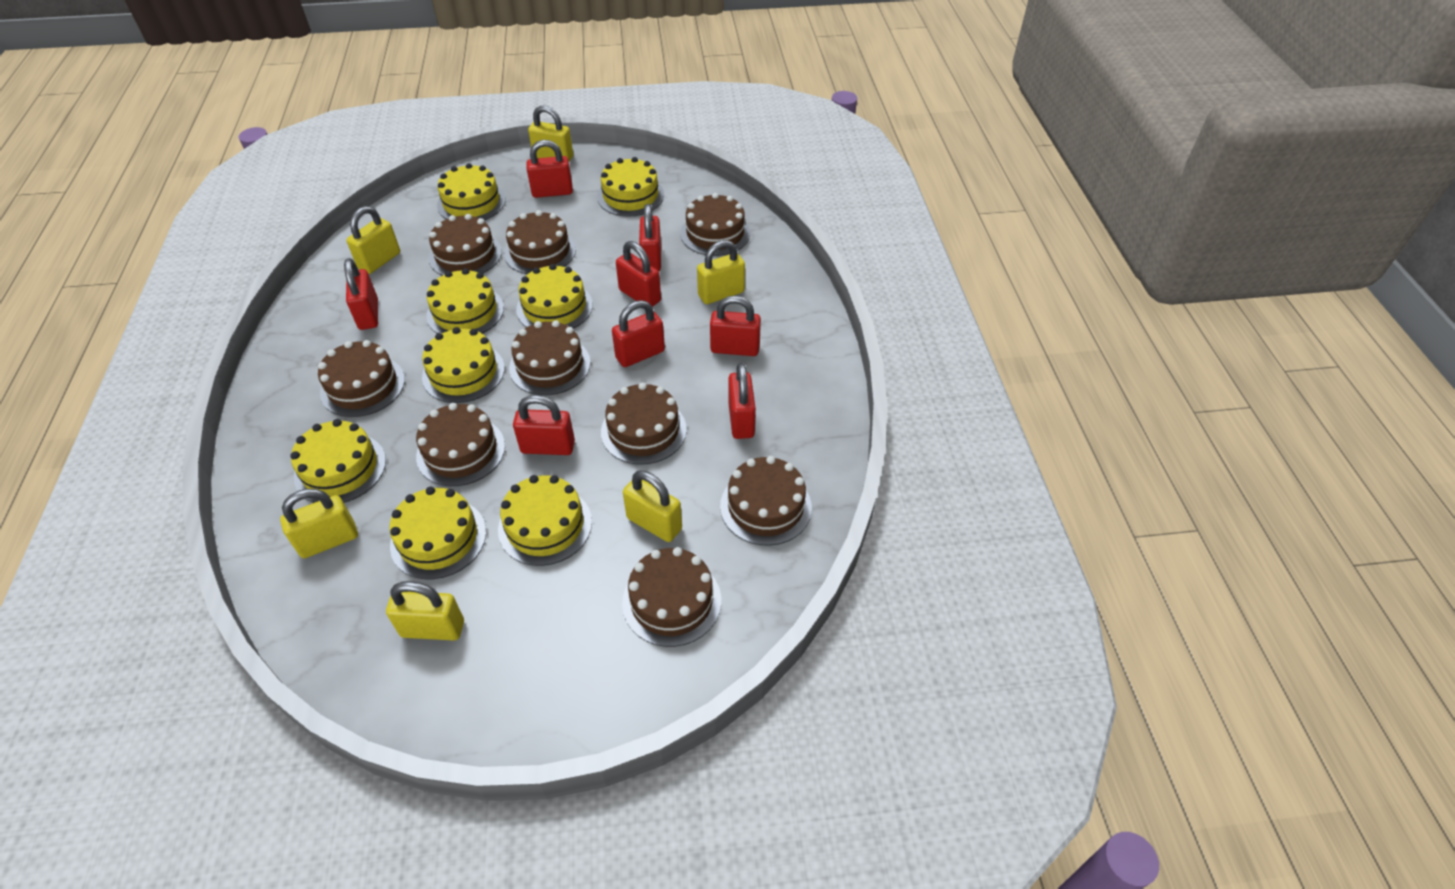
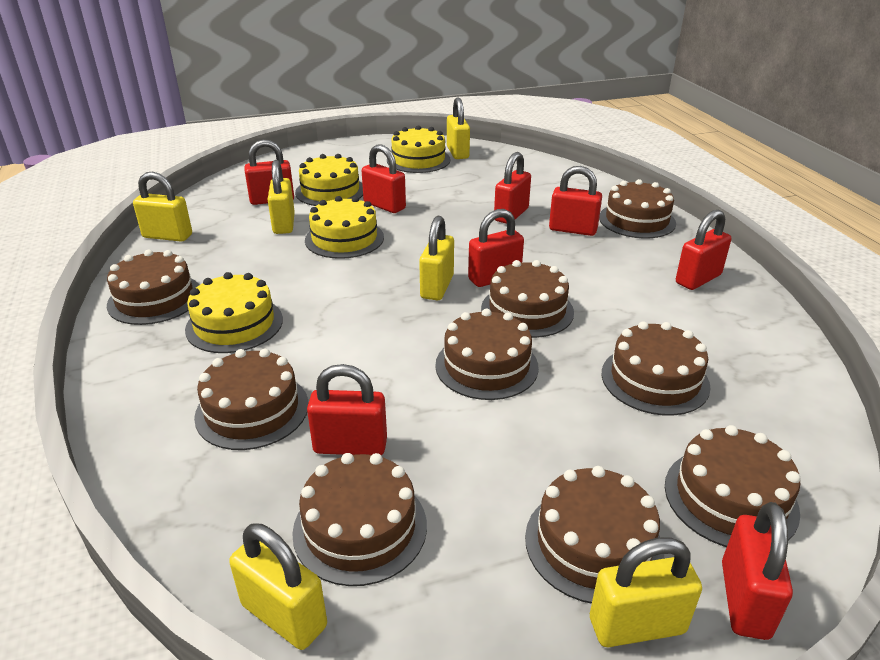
yellow cake: 8 -> 4

